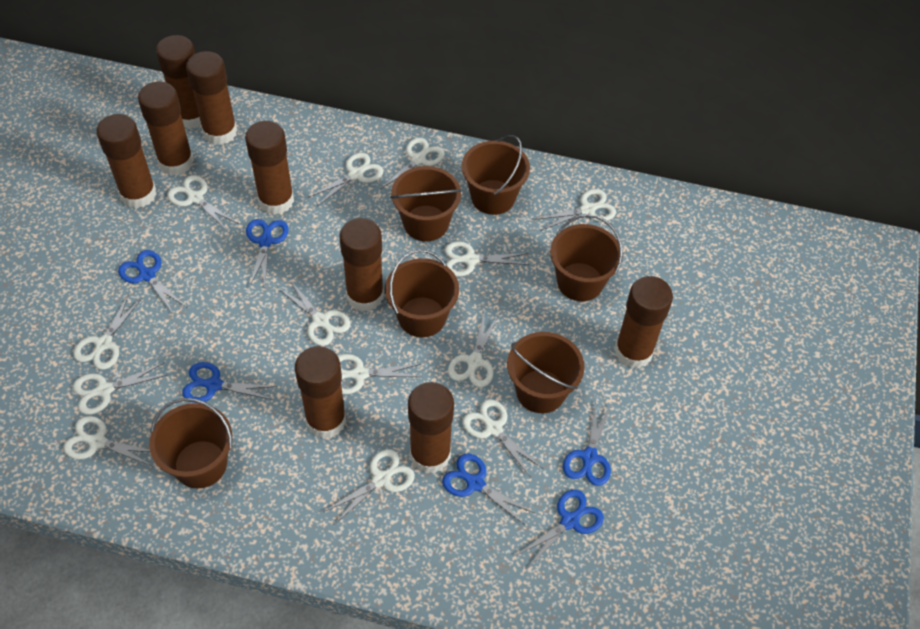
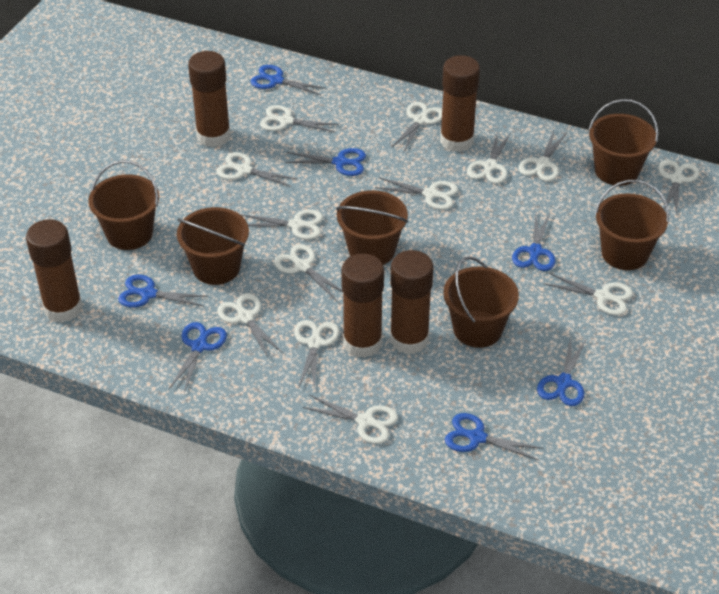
blue scissors: 6 -> 7
brown glue stick: 9 -> 5

